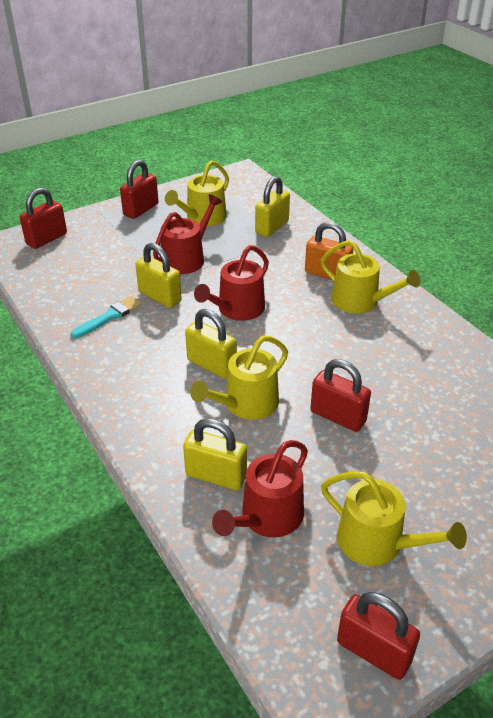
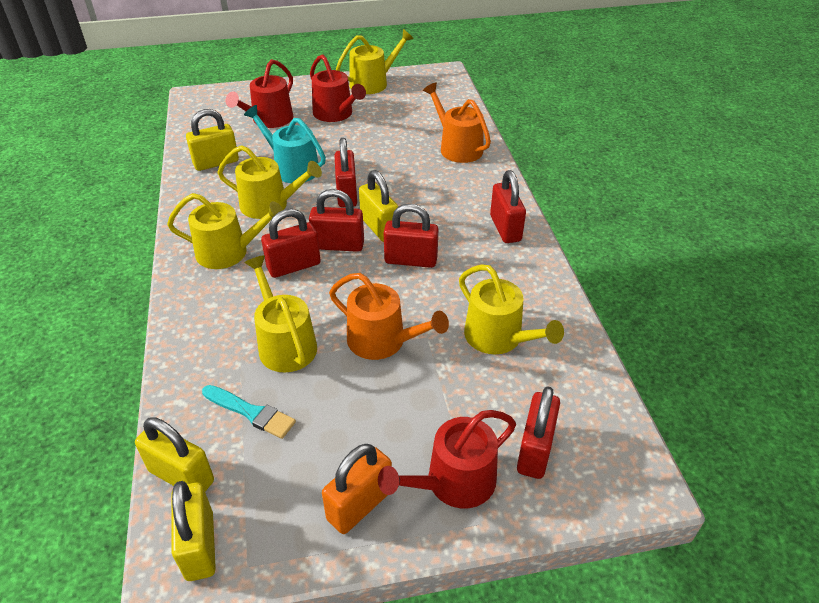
orange watering can: 0 -> 2
red padlock: 4 -> 6
turquoise watering can: 0 -> 1
yellow watering can: 4 -> 5

